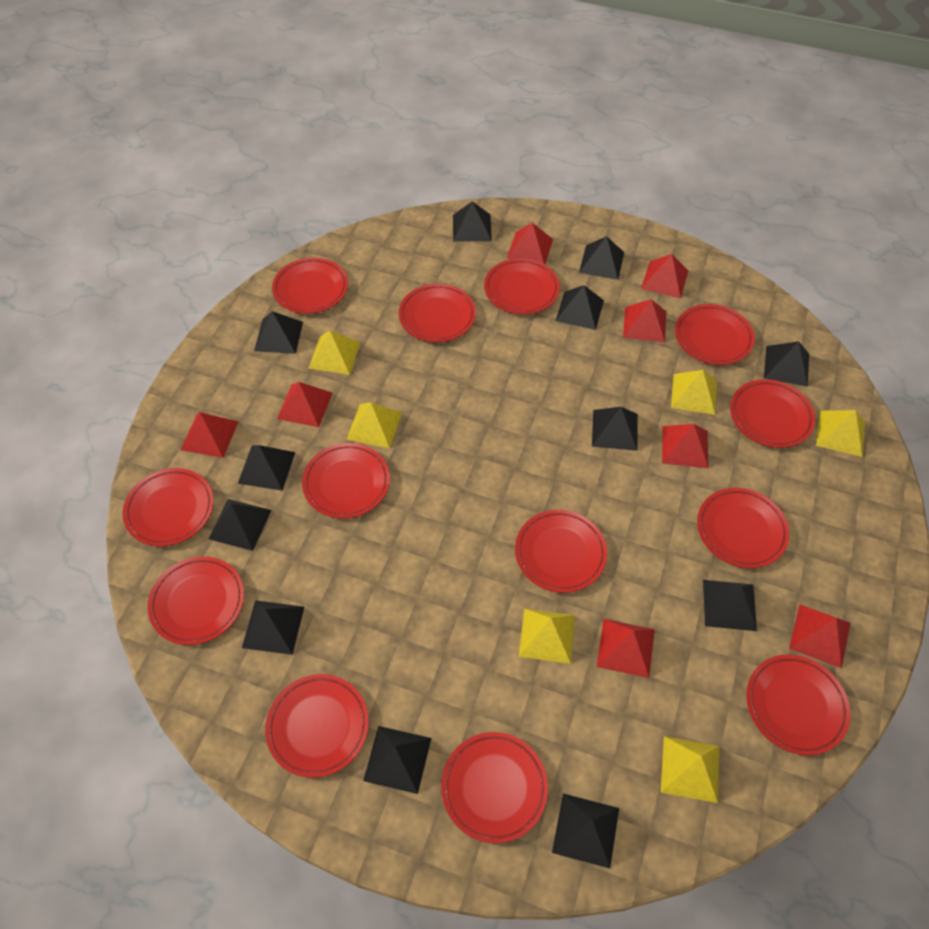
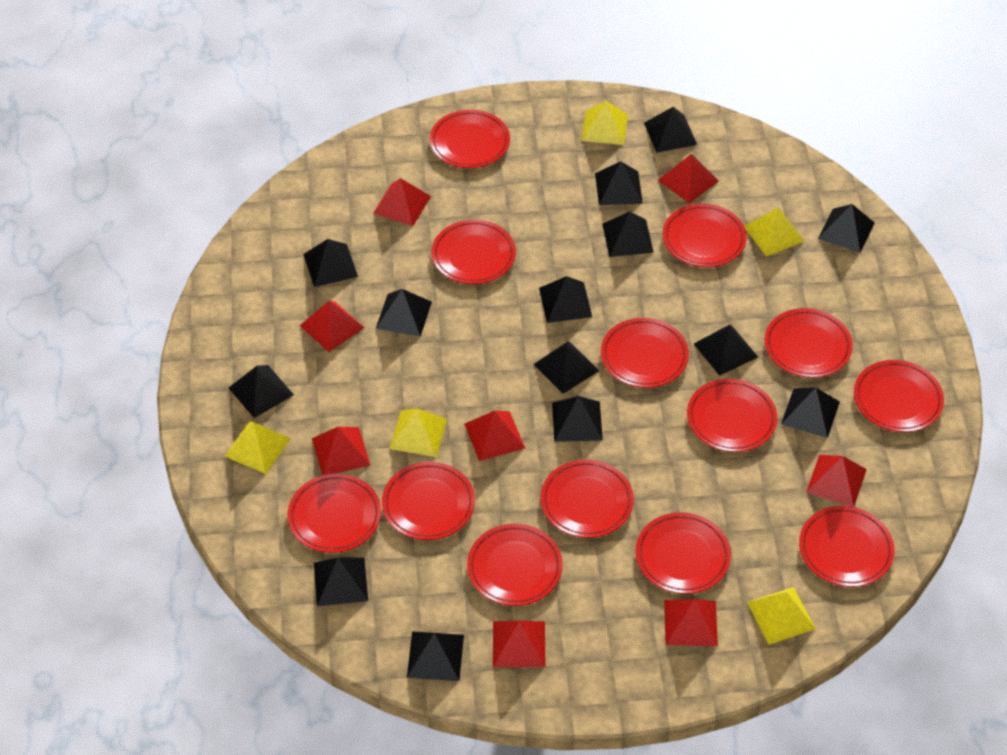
black pyramid: 12 -> 14
yellow pyramid: 6 -> 5

